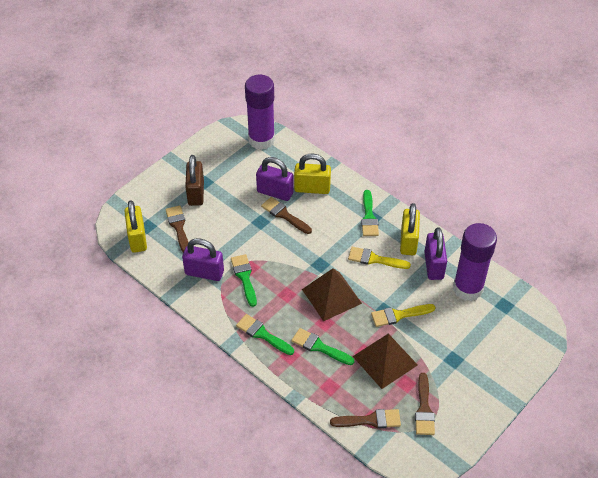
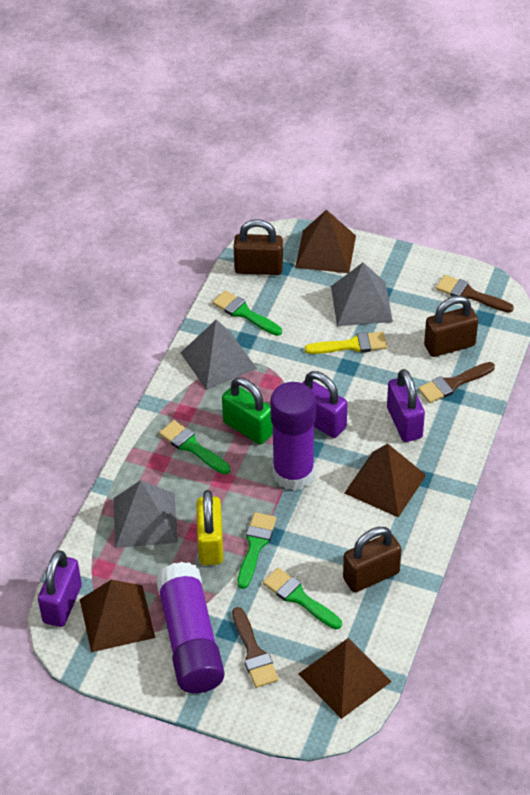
brown brush: 4 -> 3
brown padlock: 1 -> 3
brown pyramid: 2 -> 4
green padlock: 0 -> 1
grey pyramid: 0 -> 3
yellow brush: 2 -> 1
yellow padlock: 3 -> 1

